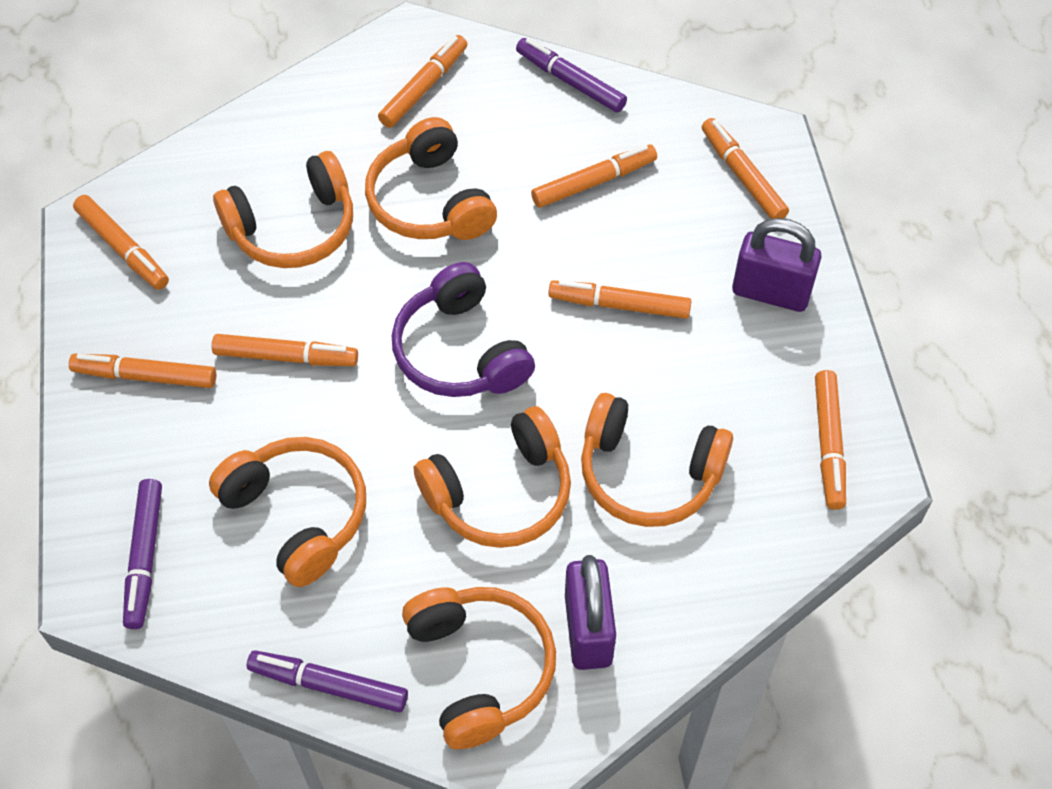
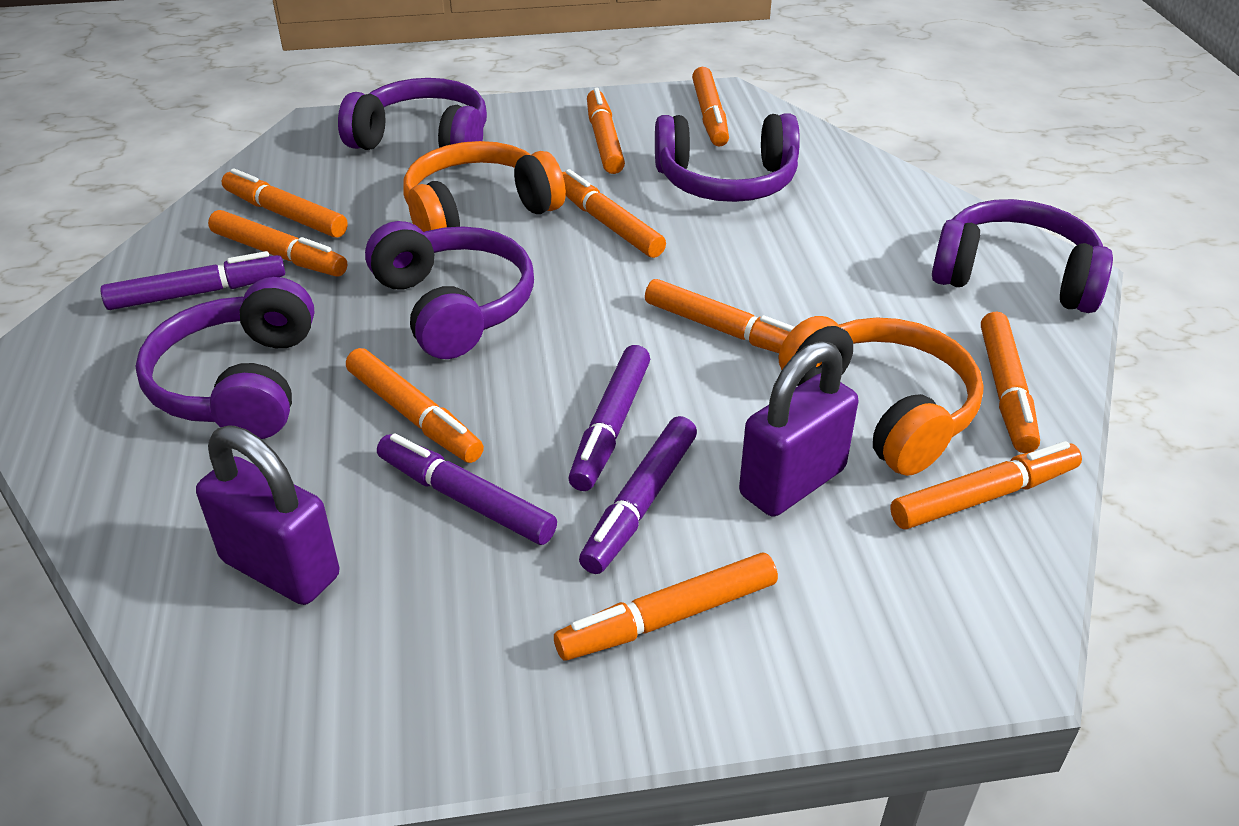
orange headphones: 6 -> 2
orange marker: 8 -> 10
purple headphones: 1 -> 5
purple marker: 3 -> 4

